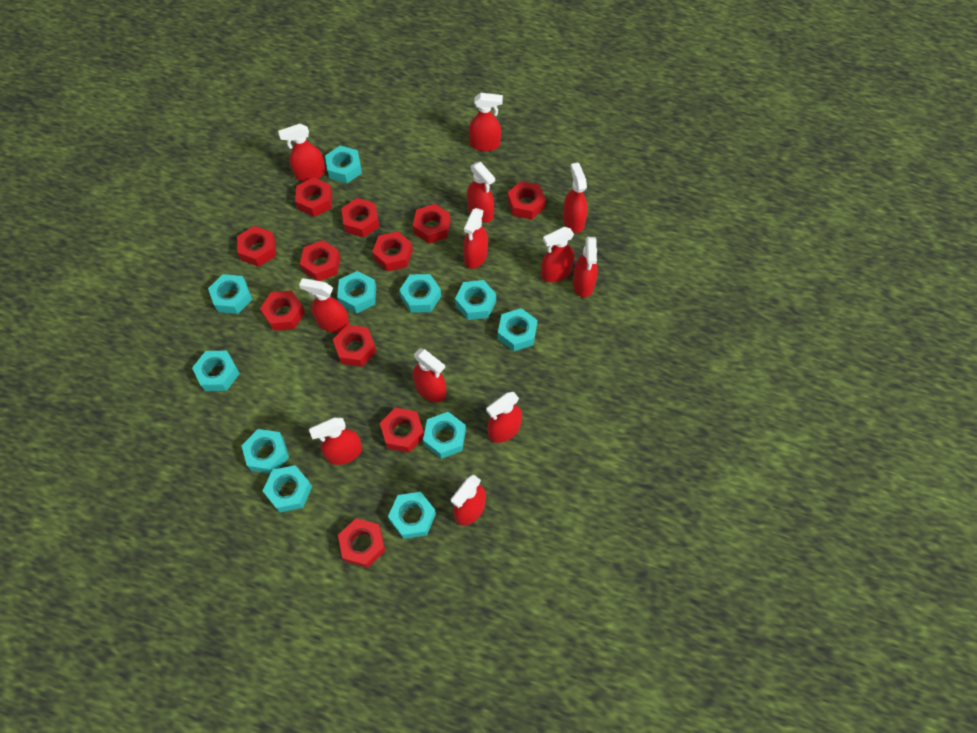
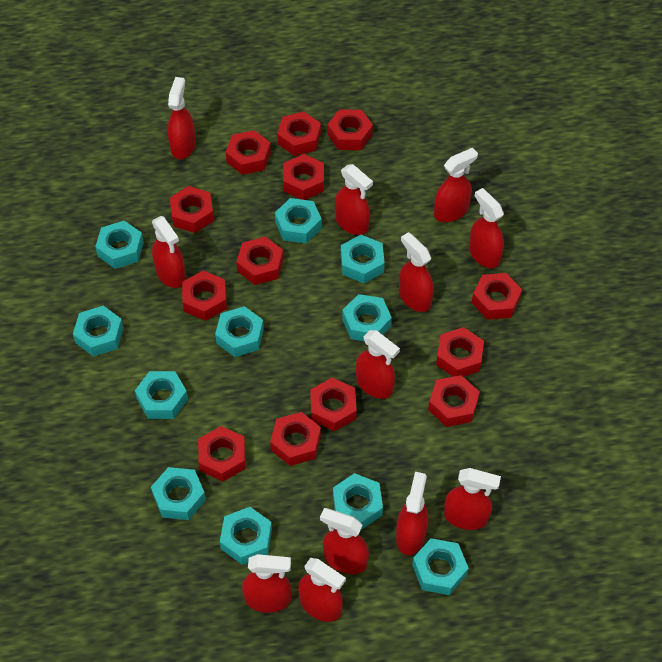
red nut: 11 -> 13

